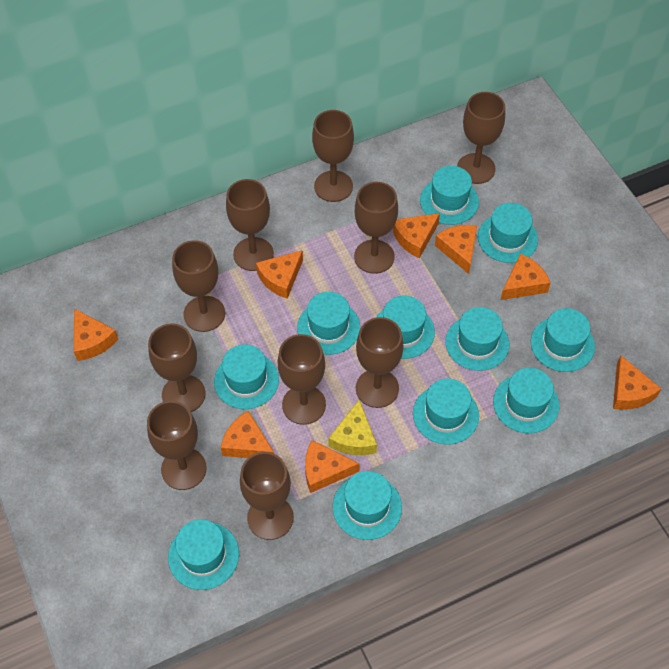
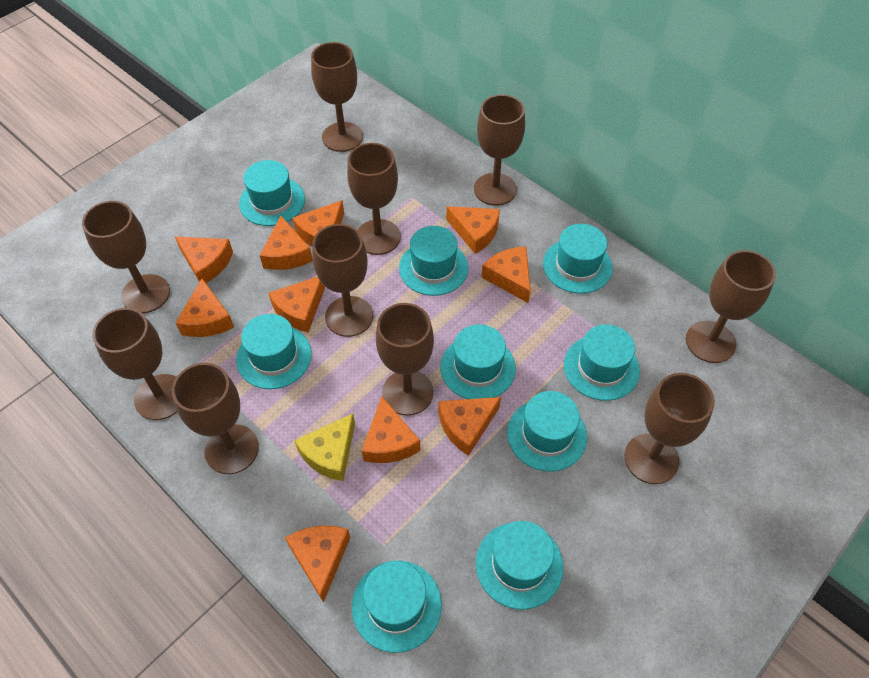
orange cheese: 8 -> 10
turquoise hat: 11 -> 9

